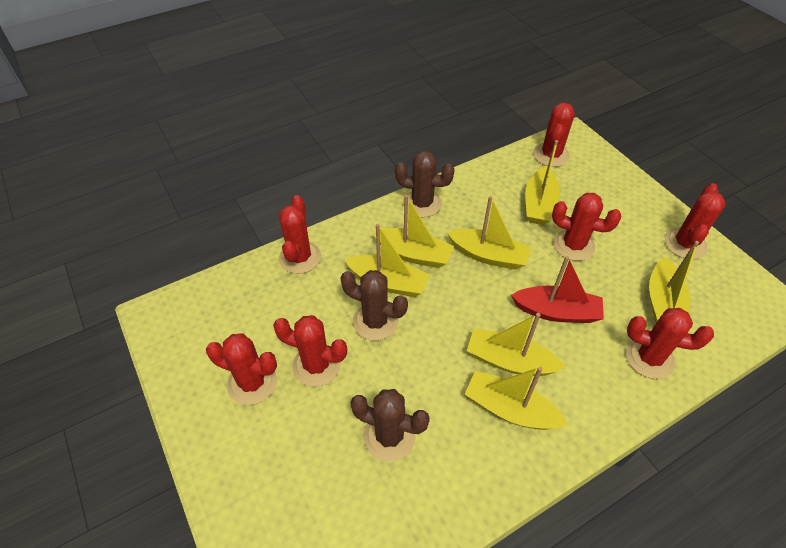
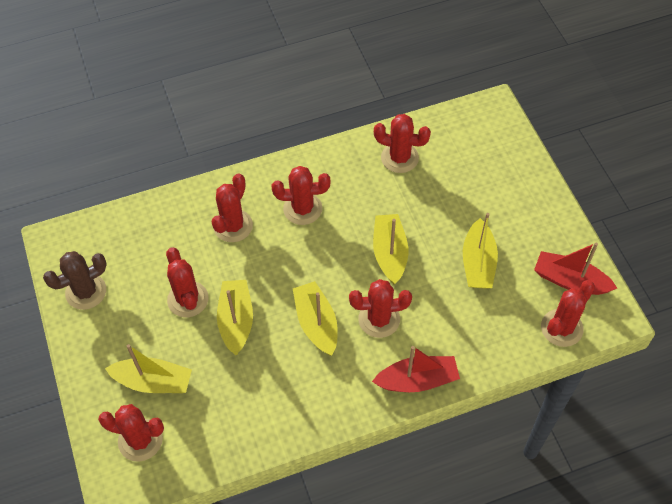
brown cactus: 3 -> 1
red boat: 1 -> 2
yellow boat: 7 -> 5

